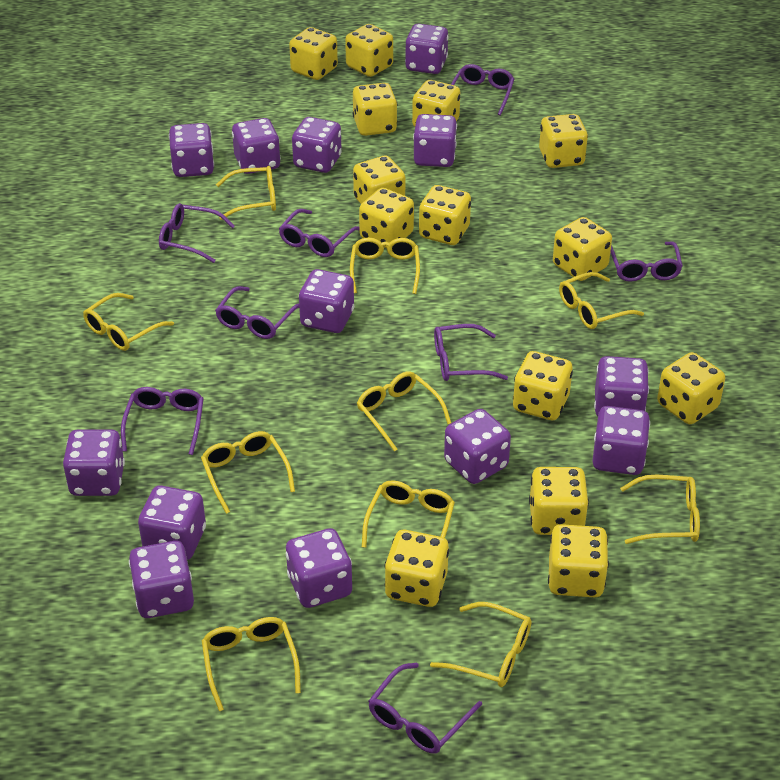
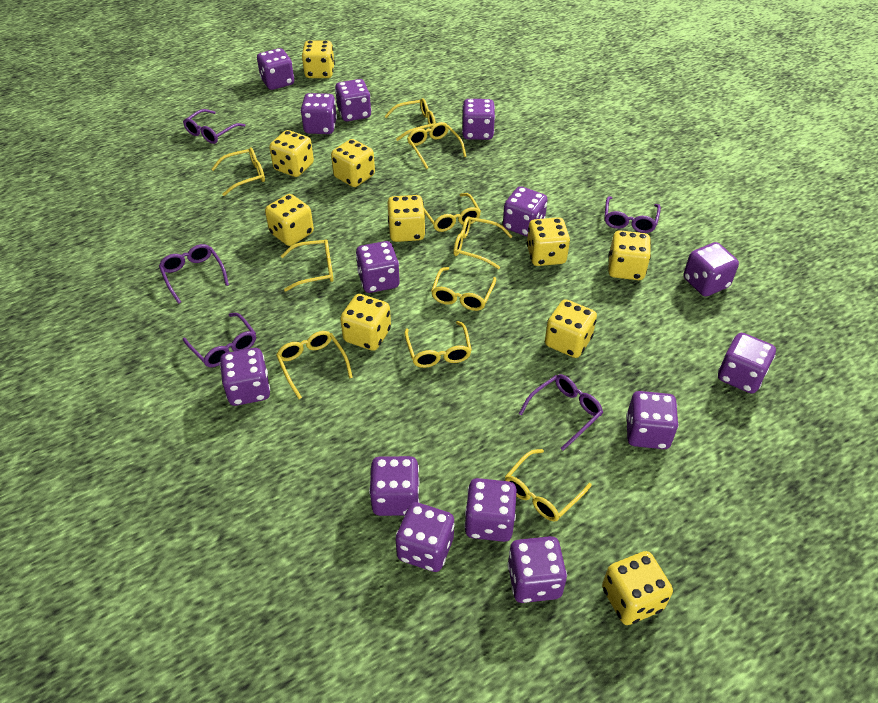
purple dice: 13 -> 14
purple glasses: 8 -> 5
yellow dice: 14 -> 10

